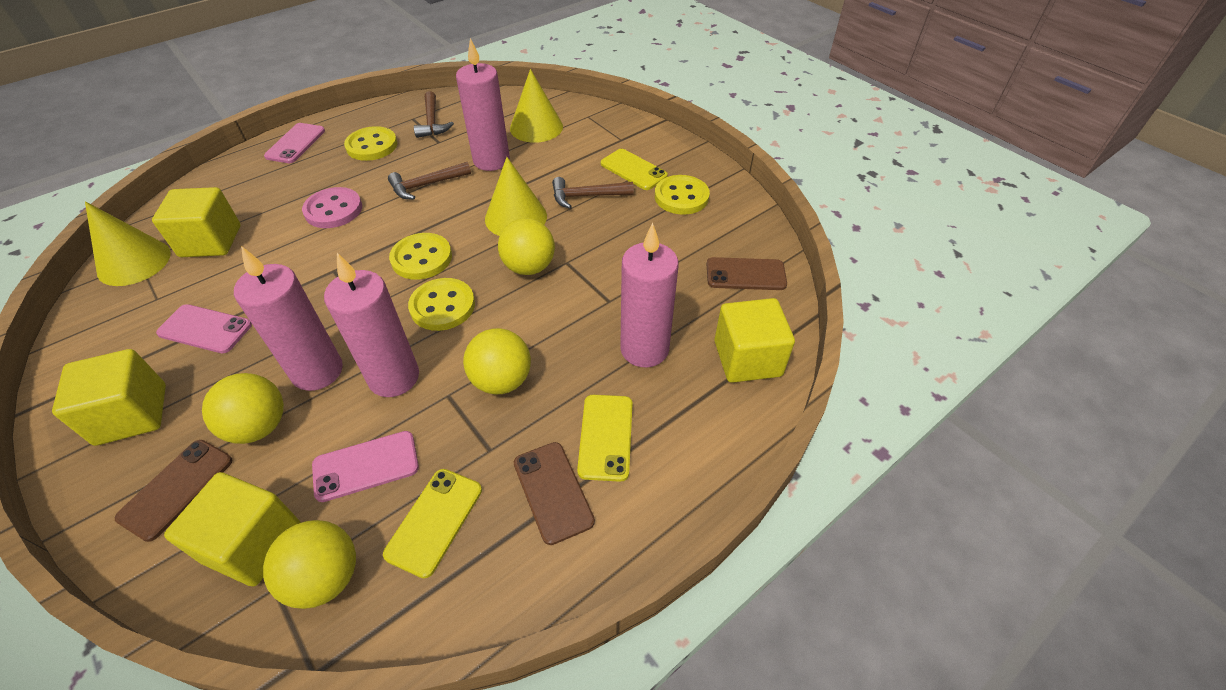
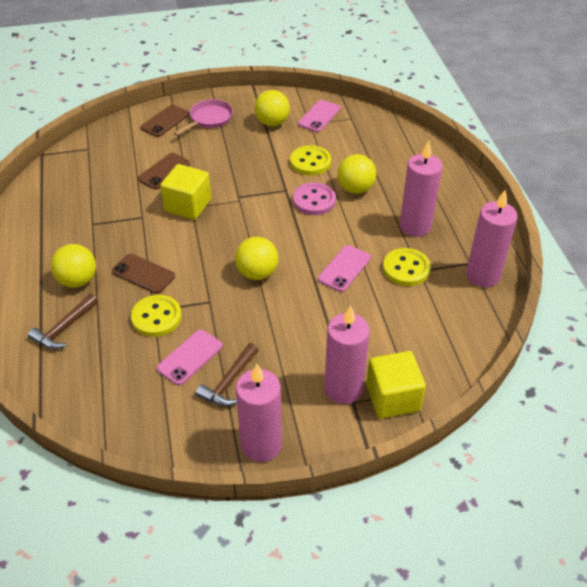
brown hammer: 3 -> 2
pink pan: 0 -> 1
yellow button: 4 -> 3
yellow cone: 3 -> 0
yellow cube: 4 -> 2
yellow phone: 3 -> 0

